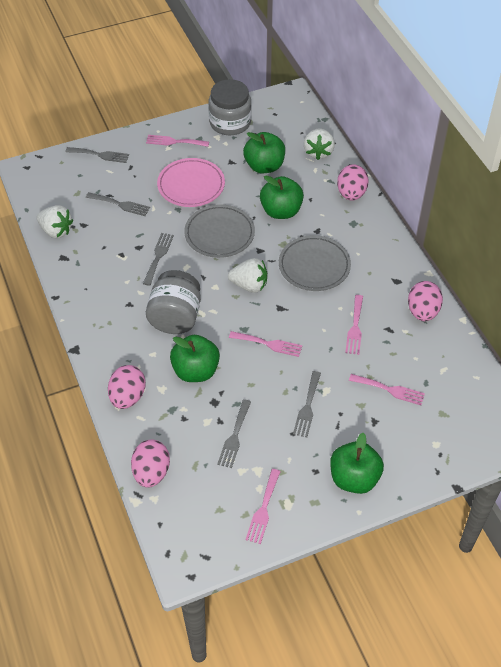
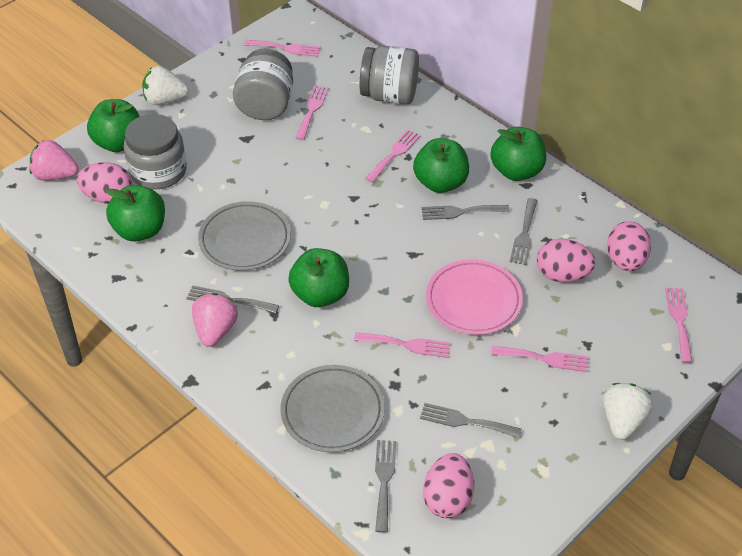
green apple: 4 -> 5
grey jar: 2 -> 3
pink fork: 5 -> 6
pink strawberry: 0 -> 2
white strawberry: 3 -> 2

